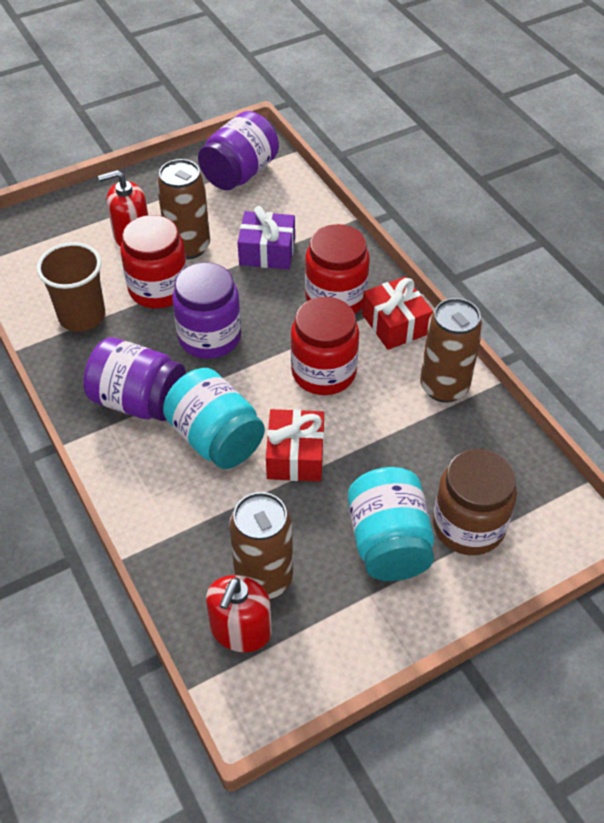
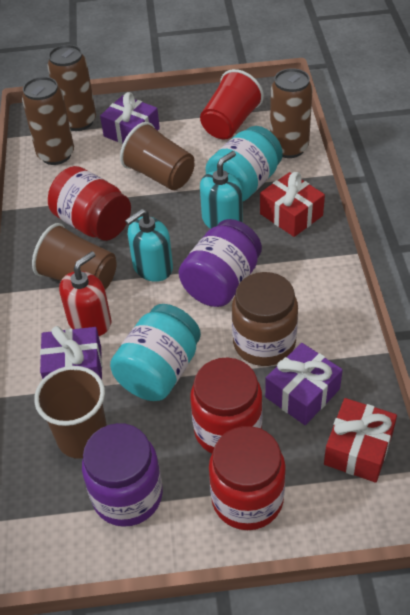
brown cup: 1 -> 3
purple gift: 1 -> 3
purple jar: 3 -> 2
red cup: 0 -> 1
red soap dispenser: 2 -> 1
turquoise soap dispenser: 0 -> 2

